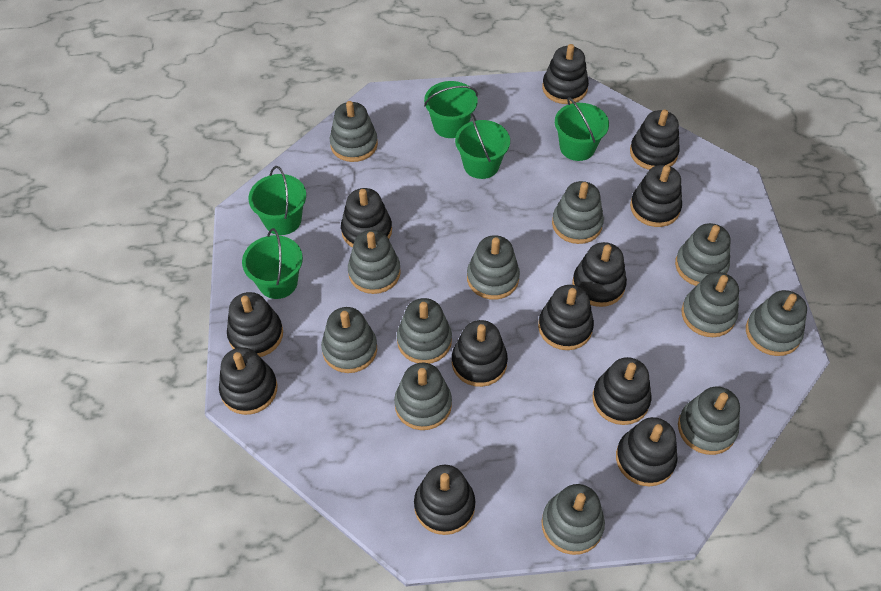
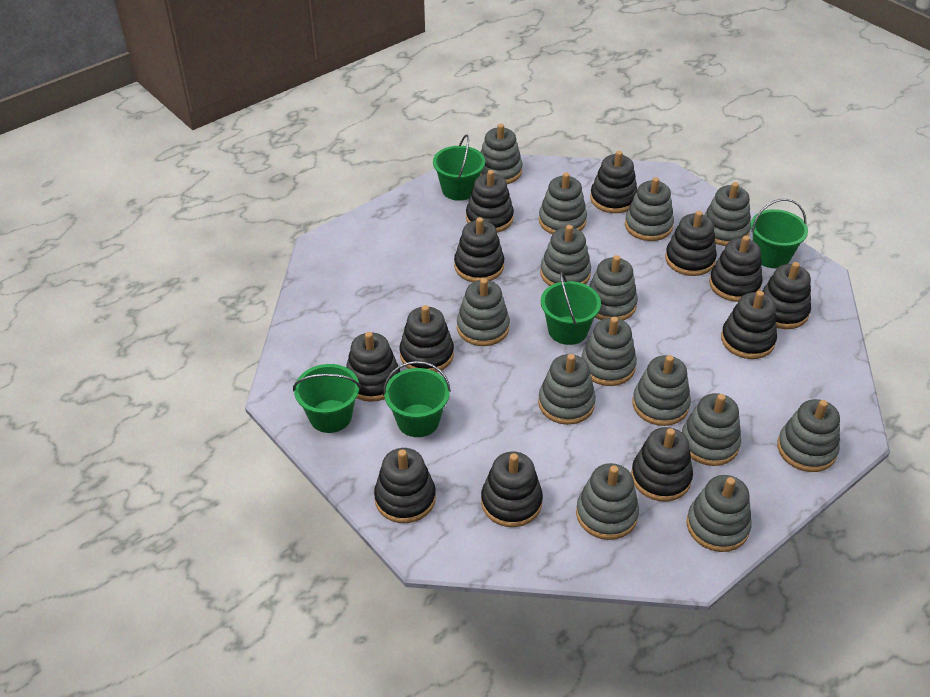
grey stacking toy: 12 -> 14

